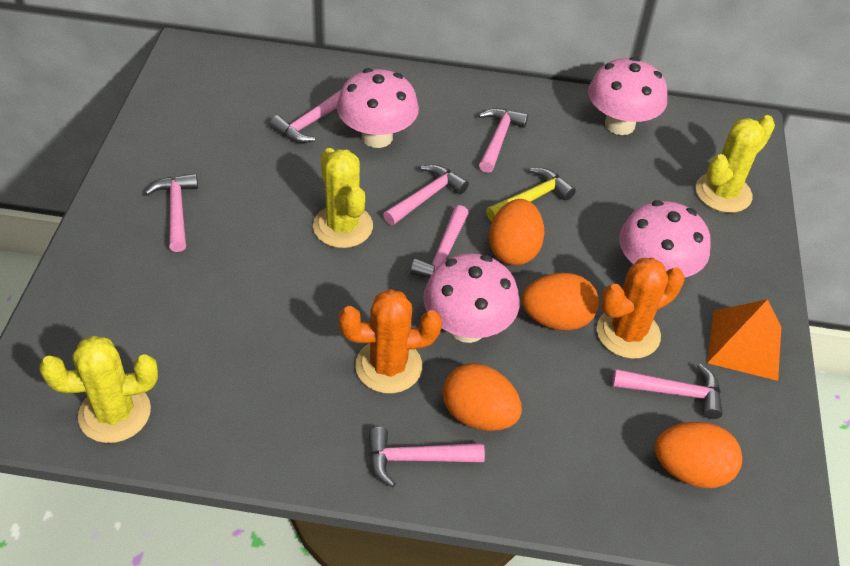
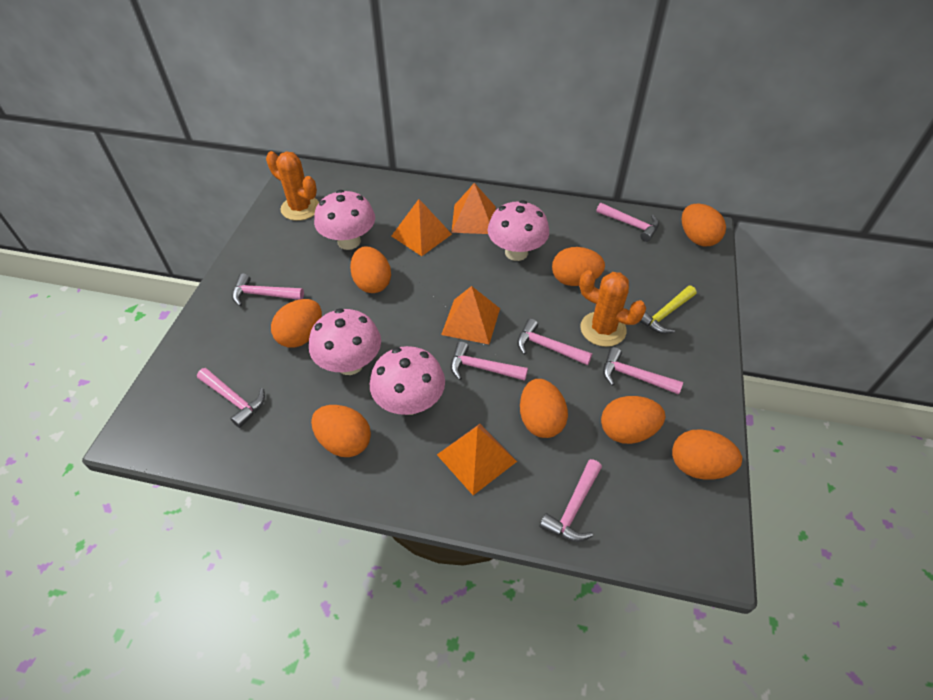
orange egg: 4 -> 8
orange pyramid: 1 -> 4
yellow cactus: 3 -> 0

